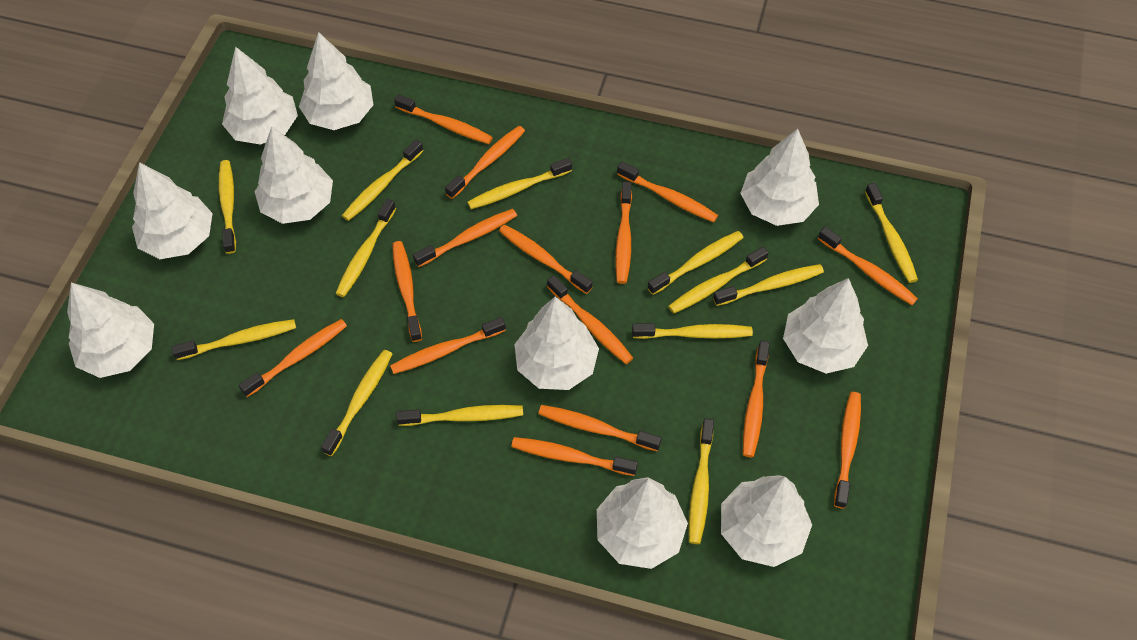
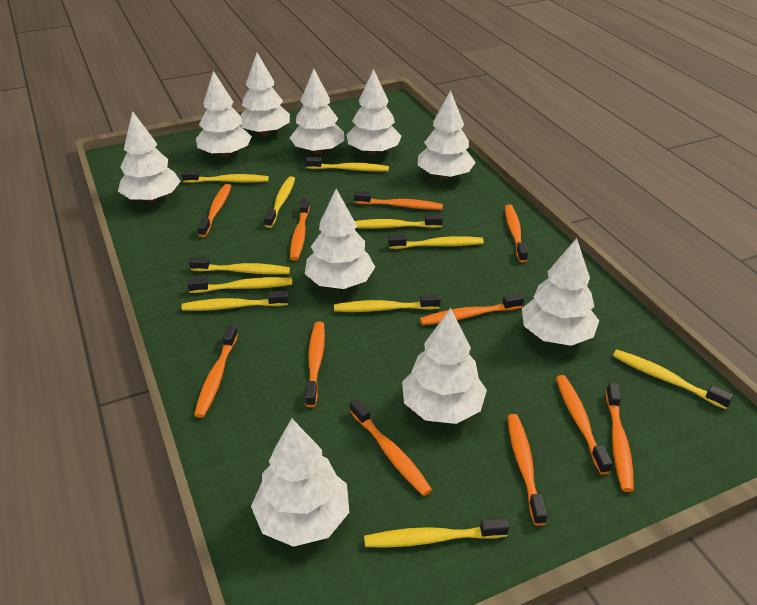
orange toothbrush: 15 -> 11
yellow toothbrush: 13 -> 11

